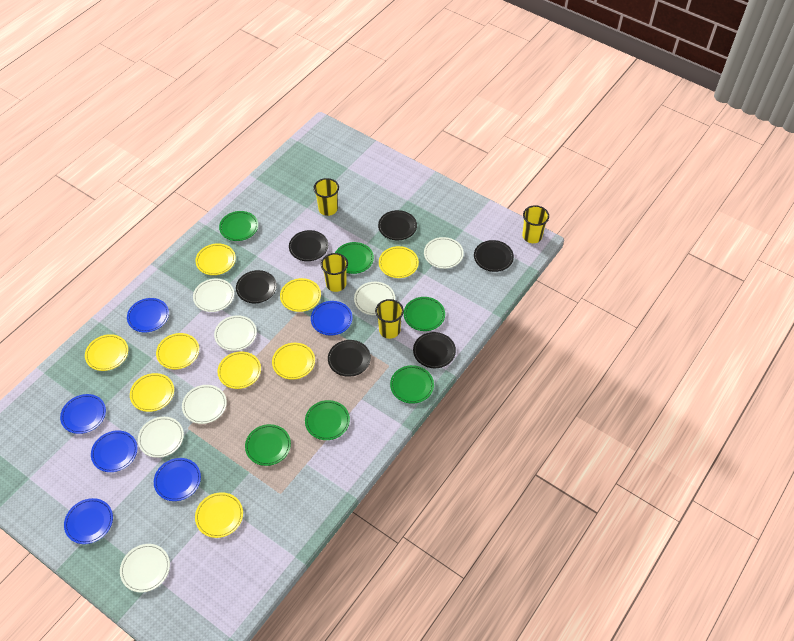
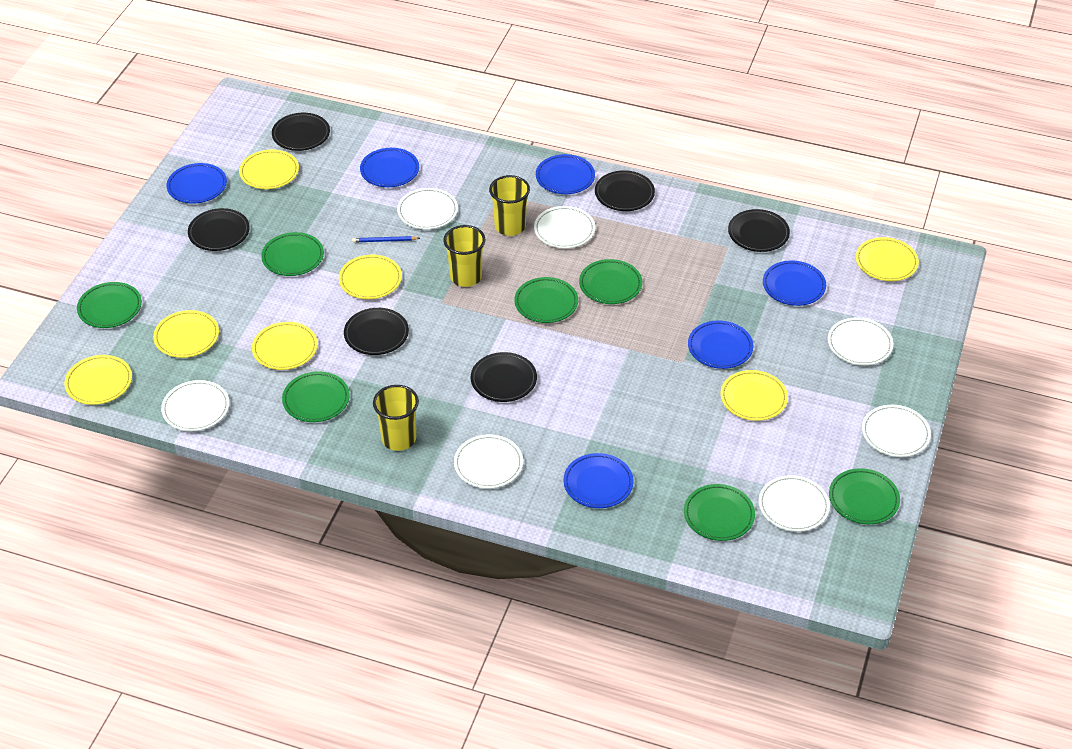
blue pencil: 0 -> 1
green plate: 6 -> 7
yellow cup: 4 -> 3
yellow plate: 9 -> 7

